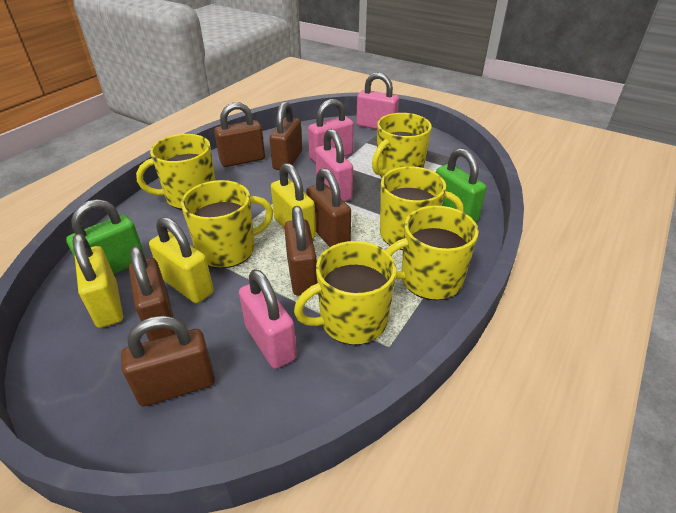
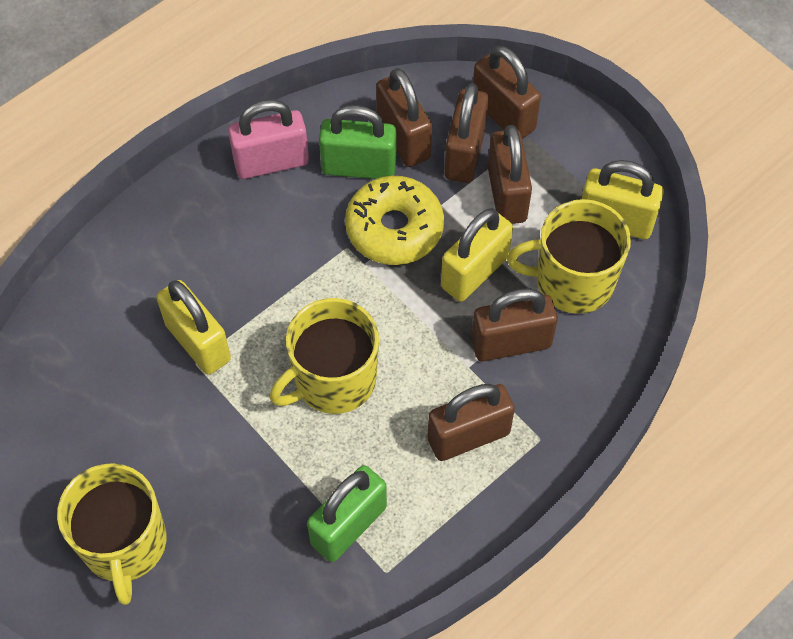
pink padlock: 4 -> 1
yellow donut: 0 -> 1
yellow mug: 6 -> 3

